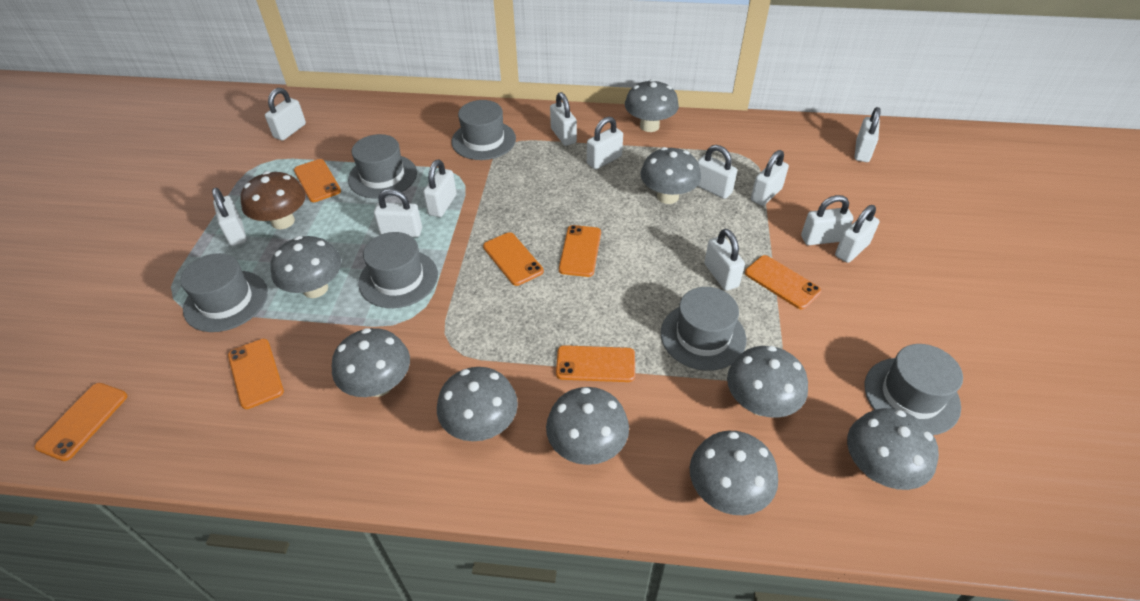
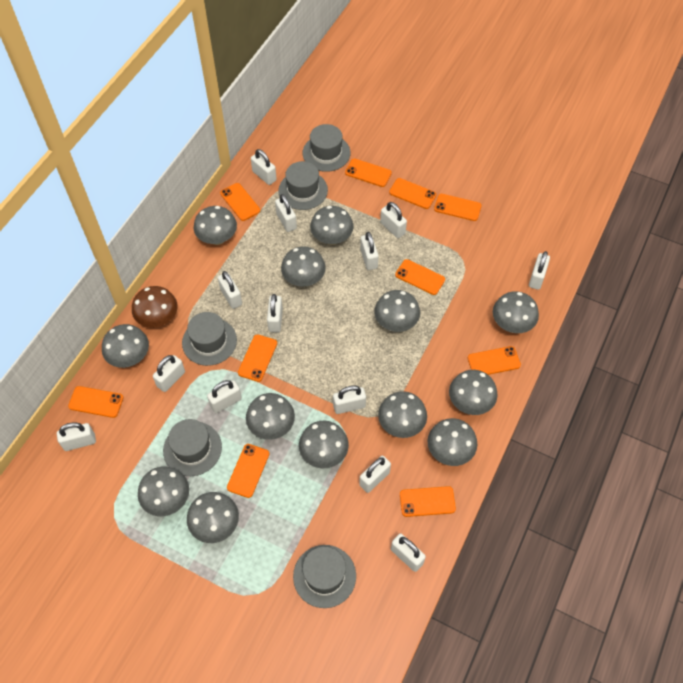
grey hat: 6 -> 5
grey mushroom: 9 -> 13
orange phone: 7 -> 10
white padlock: 12 -> 13

